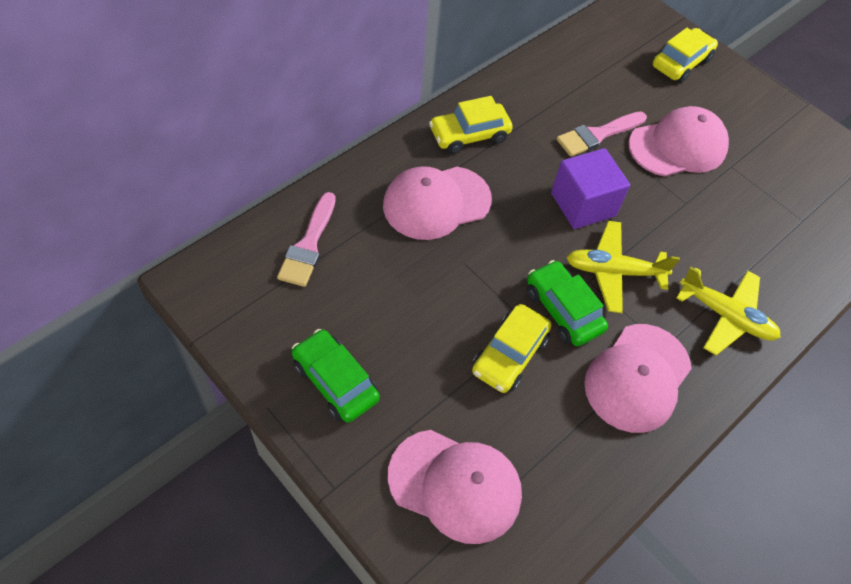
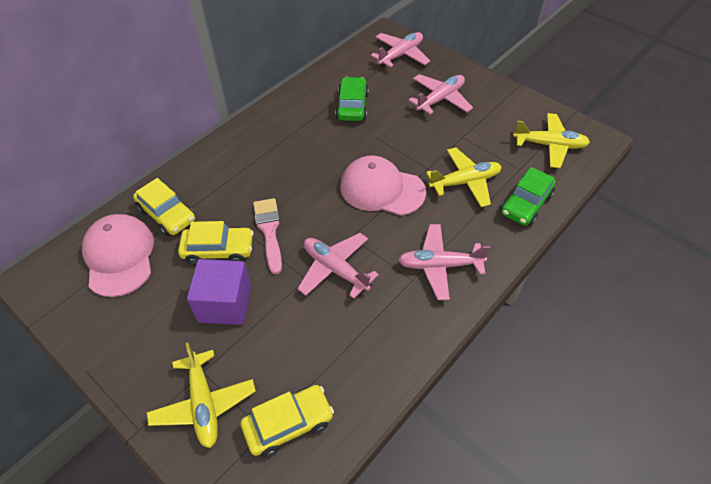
pink brush: 2 -> 1
pink cap: 4 -> 2
pink plane: 0 -> 4
yellow plane: 2 -> 3

